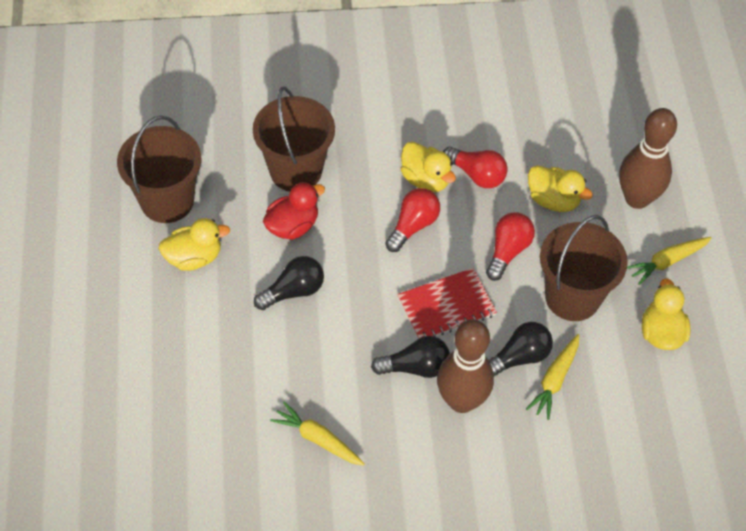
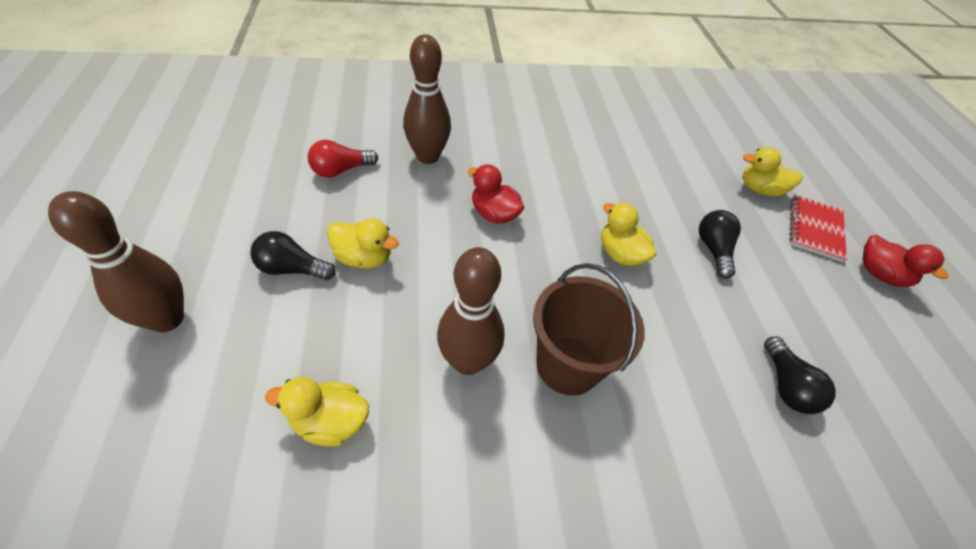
brown bowling pin: 2 -> 3
brown bucket: 3 -> 1
red duck: 1 -> 2
red light bulb: 3 -> 1
yellow carrot: 3 -> 0

